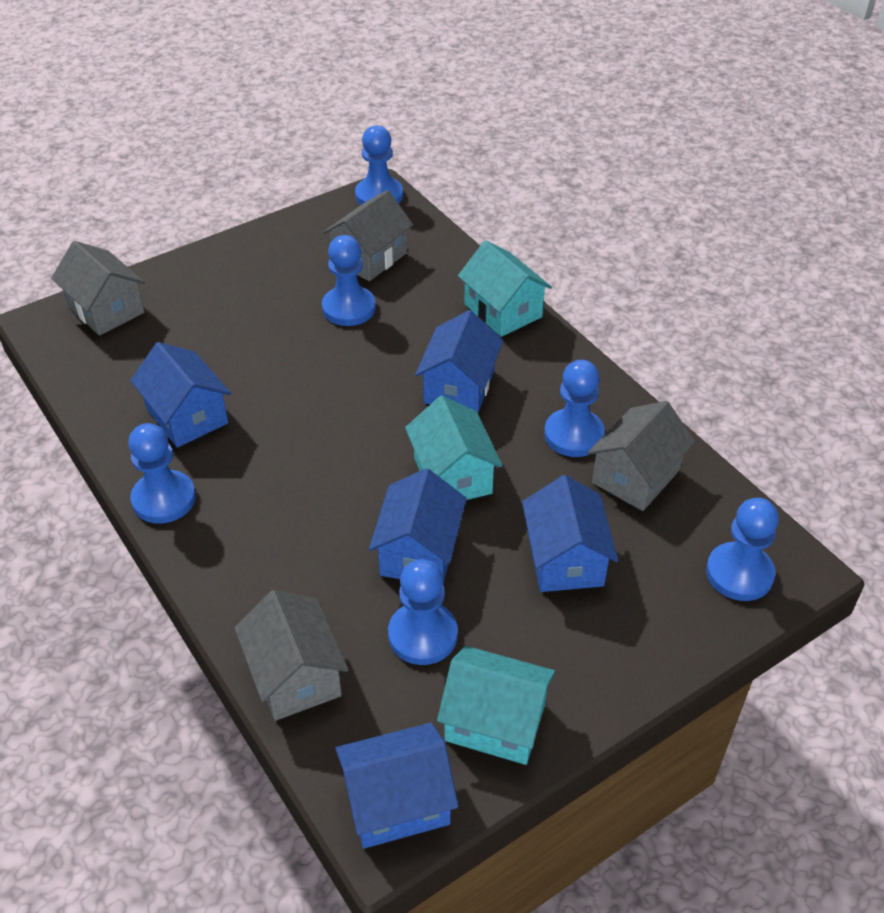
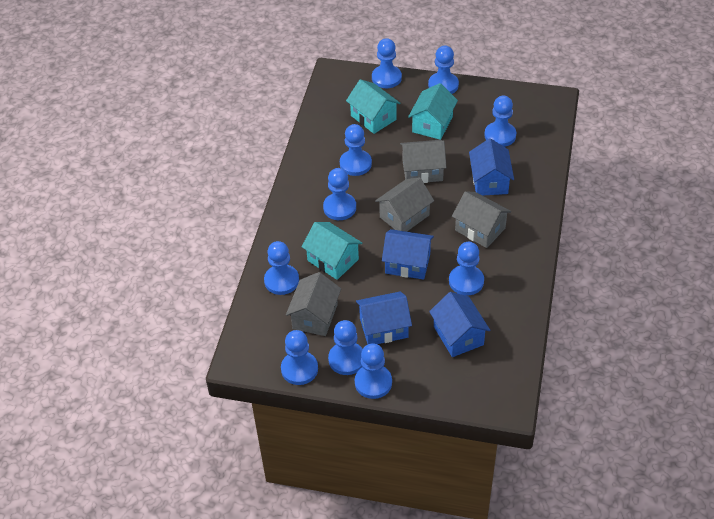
blue house: 5 -> 4
blue pawn: 6 -> 10

